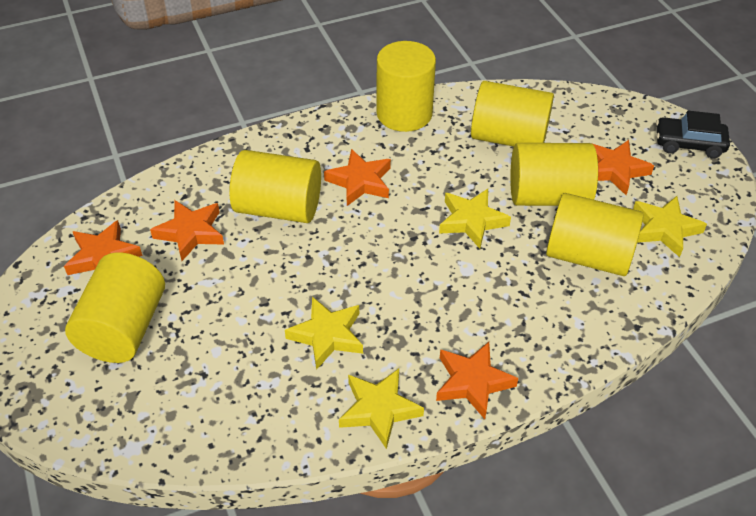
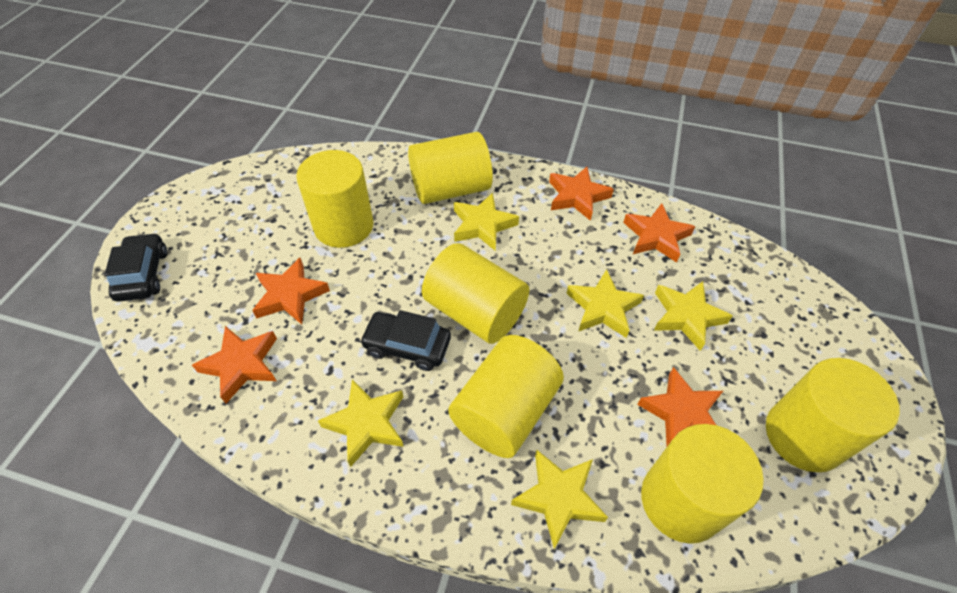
black car: 1 -> 2
yellow star: 4 -> 5

